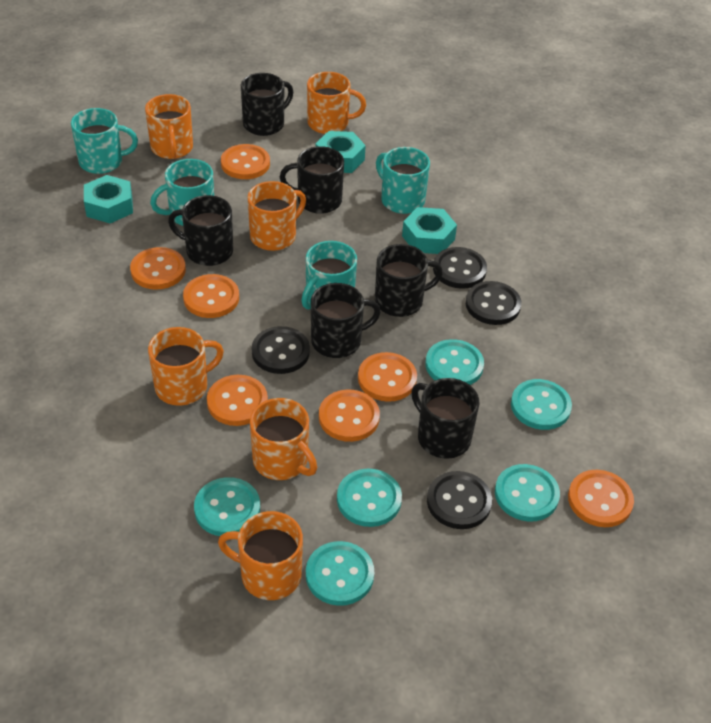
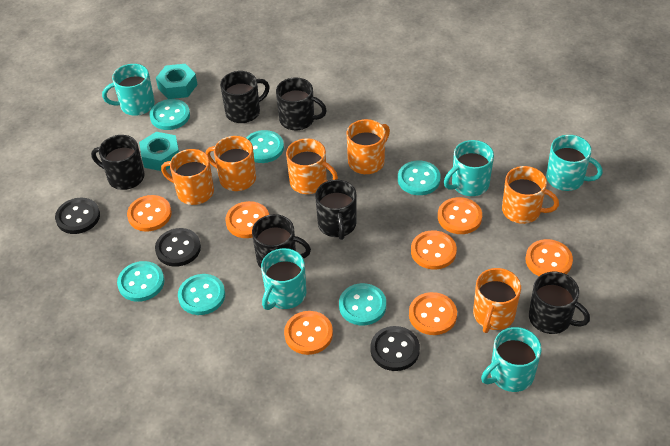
black button: 4 -> 3
turquoise mug: 4 -> 5
turquoise nut: 3 -> 2

